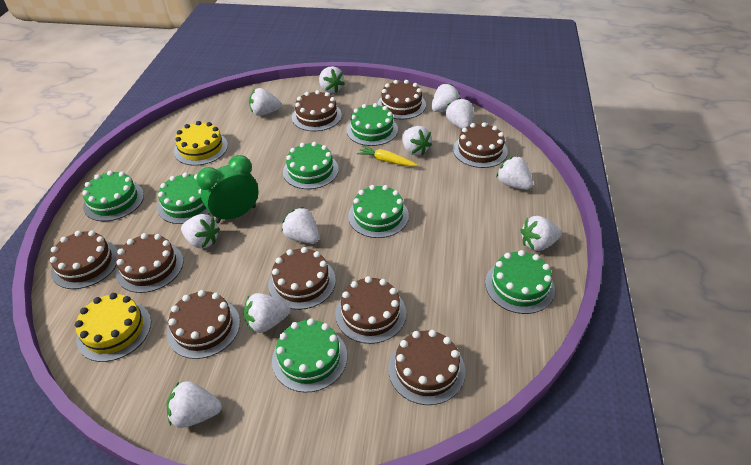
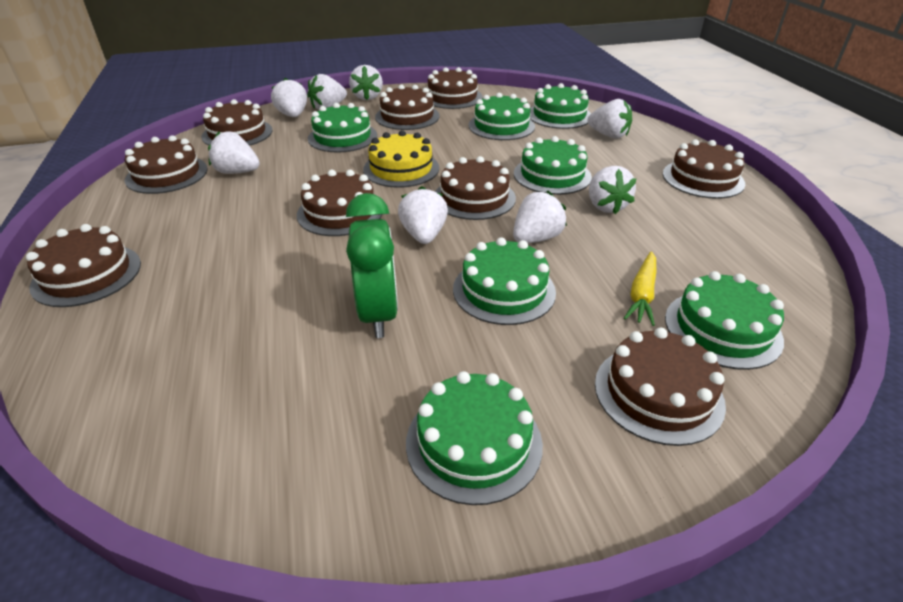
white strawberry: 11 -> 8
yellow cake: 2 -> 1

